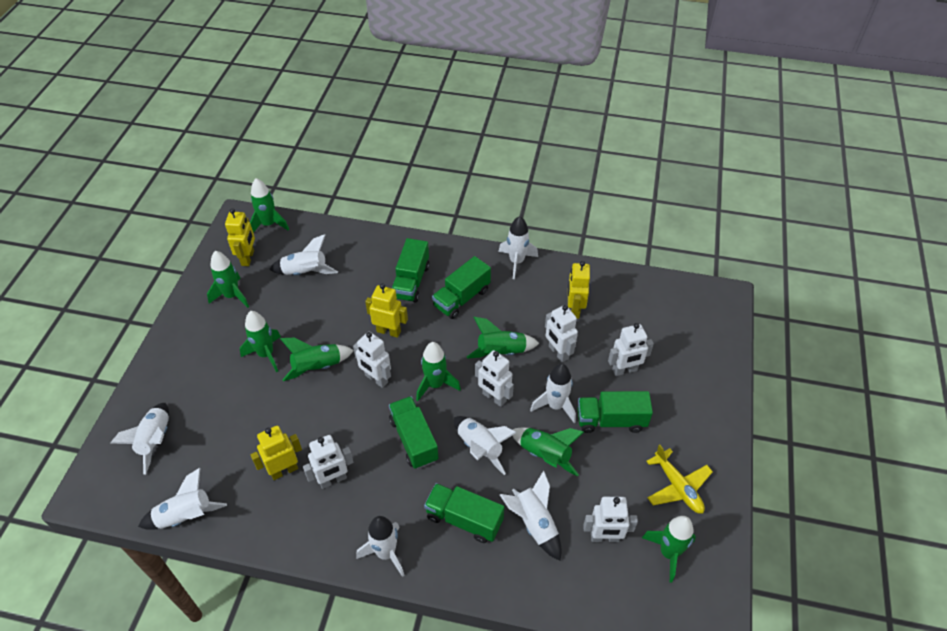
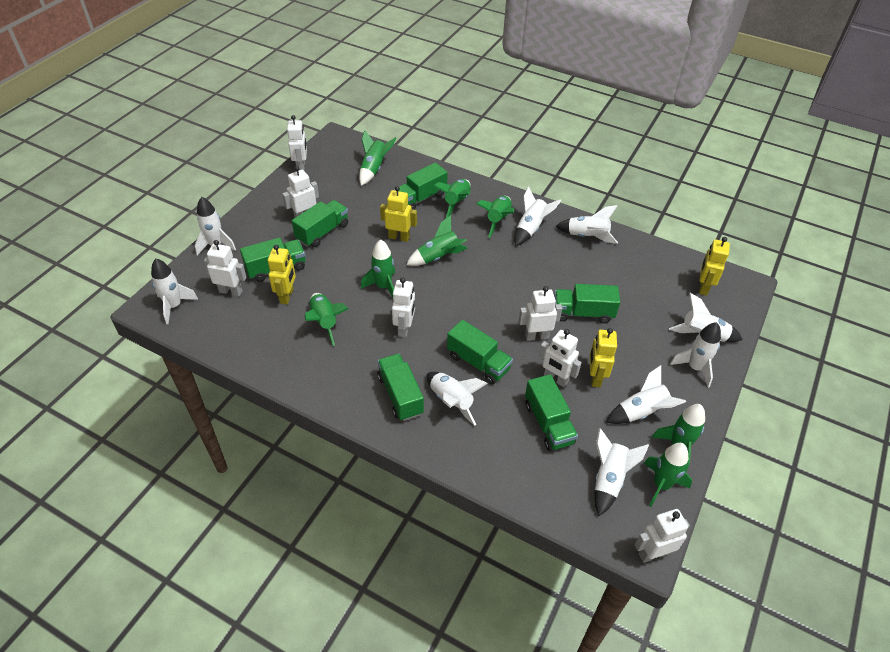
green truck: 5 -> 7
white robot: 6 -> 7
white rocket: 8 -> 9
yellow plane: 1 -> 0

